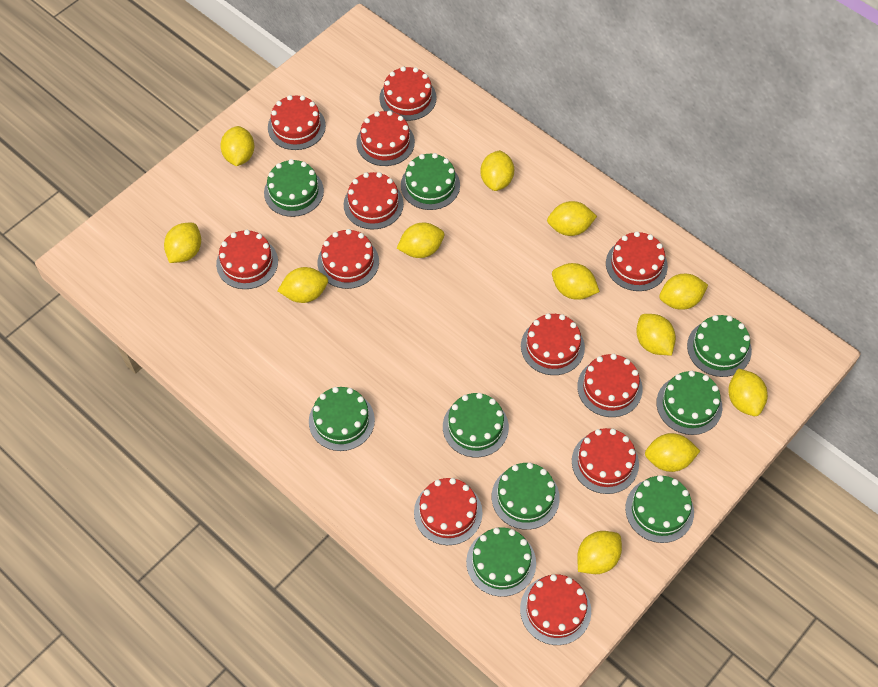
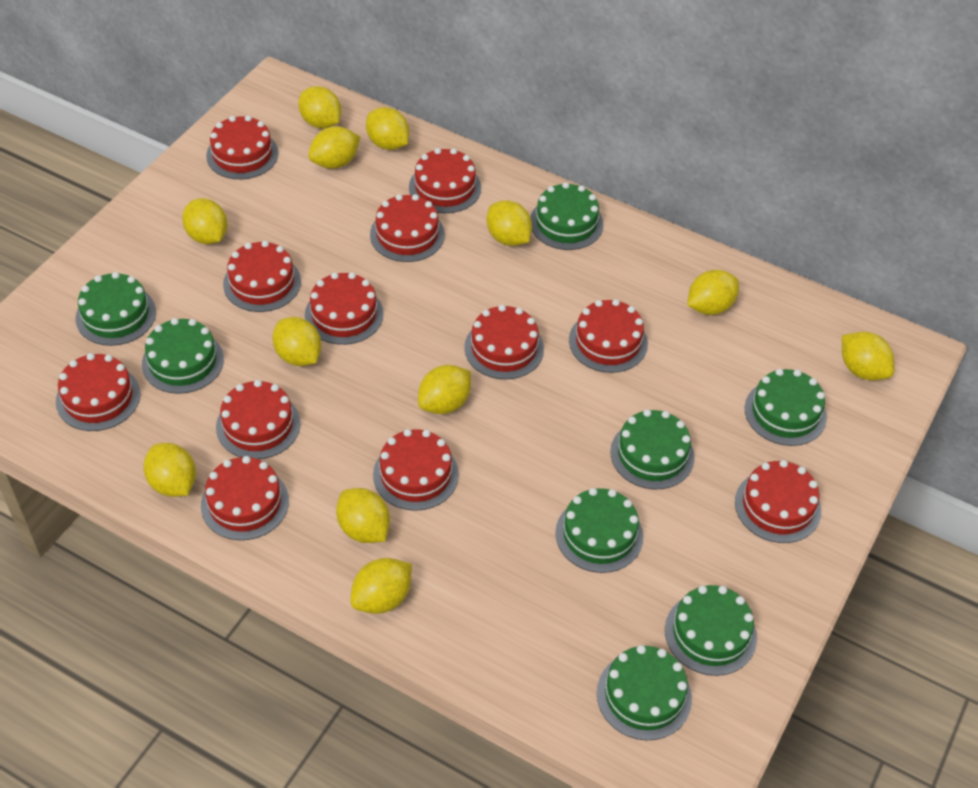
green cake: 9 -> 8

